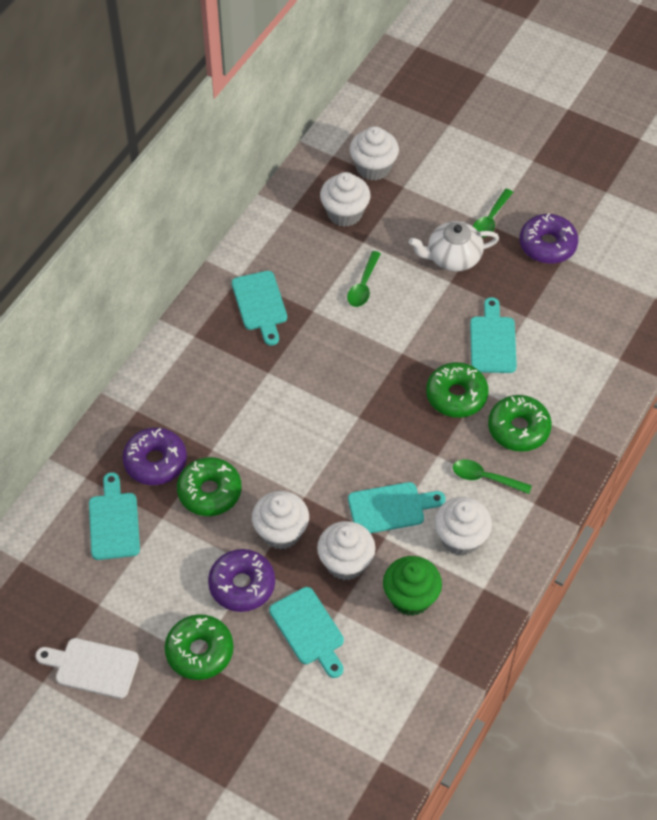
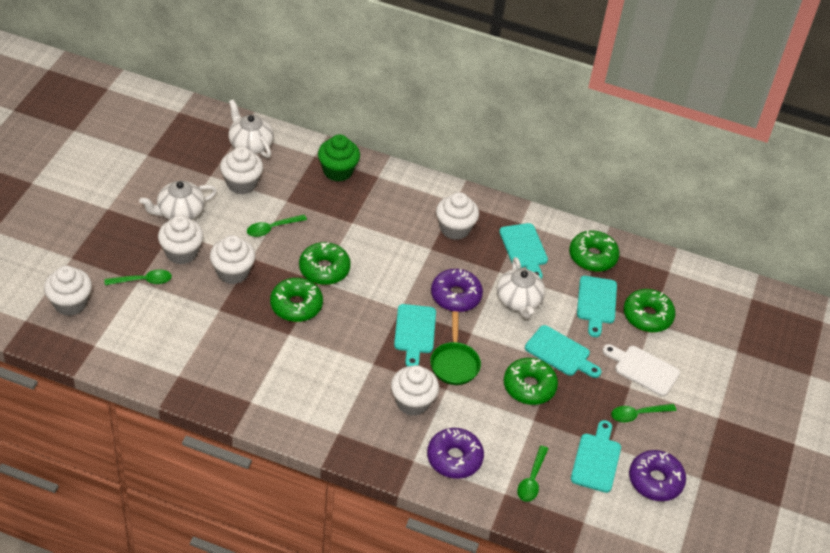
green donut: 4 -> 5
green pan: 0 -> 1
green spoon: 3 -> 4
white cupcake: 5 -> 6
white teapot: 1 -> 3

